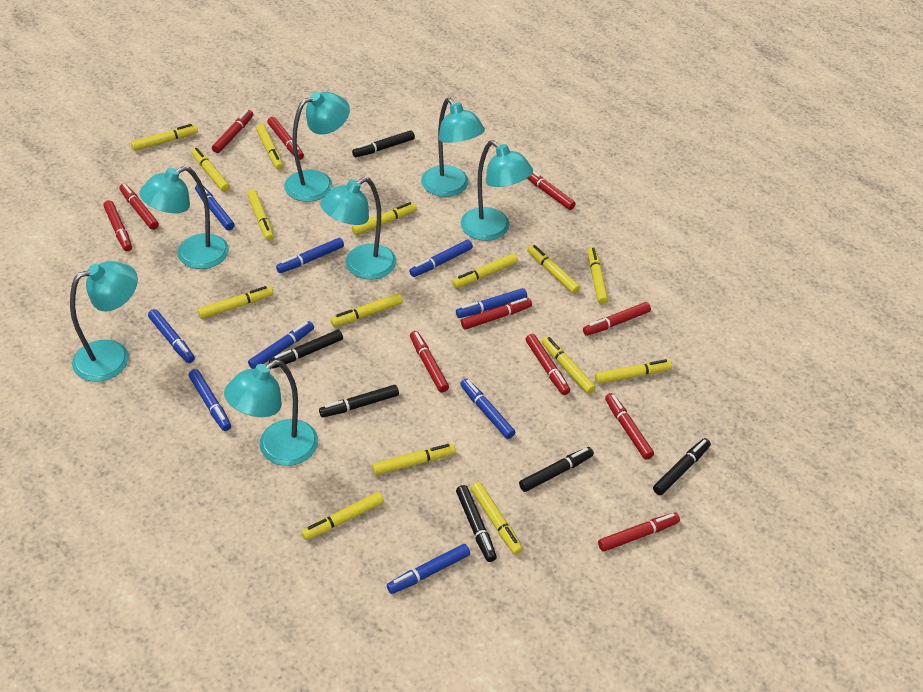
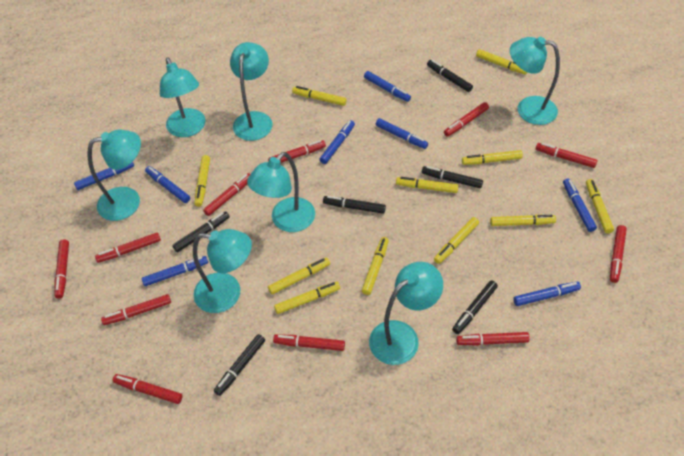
blue marker: 9 -> 8
yellow marker: 15 -> 11

